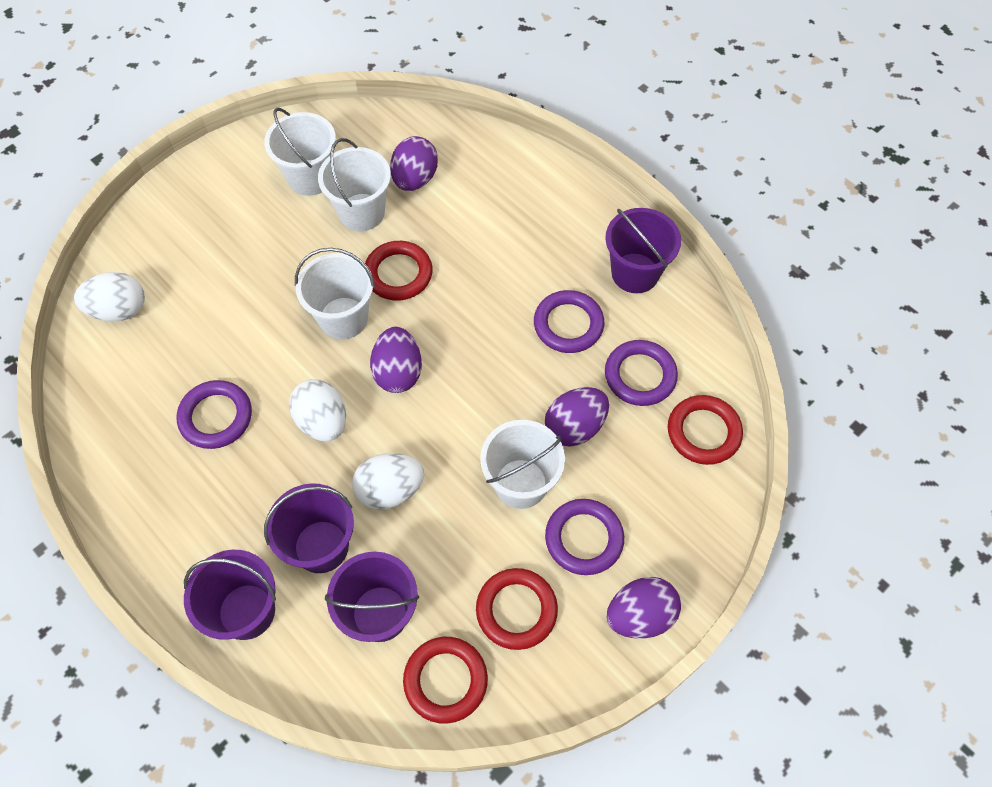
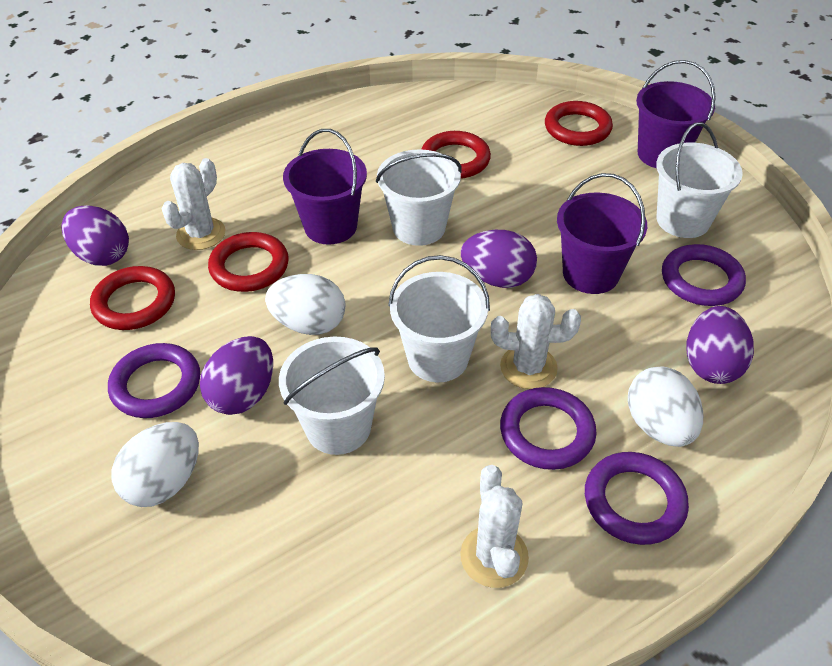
purple bucket: 4 -> 3
white cactus: 0 -> 3

